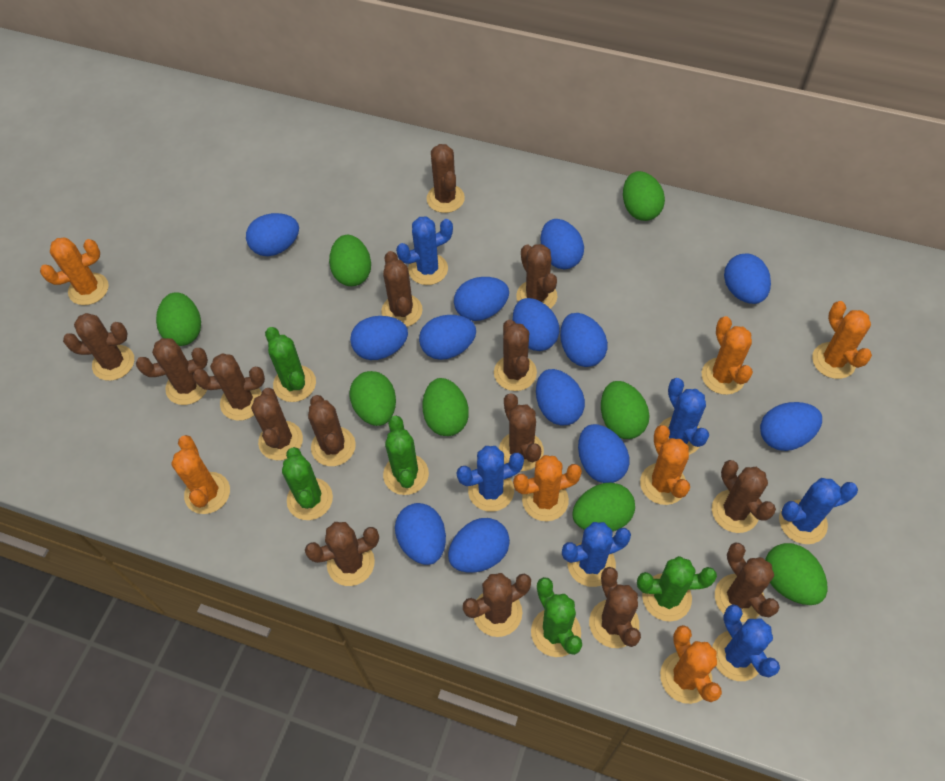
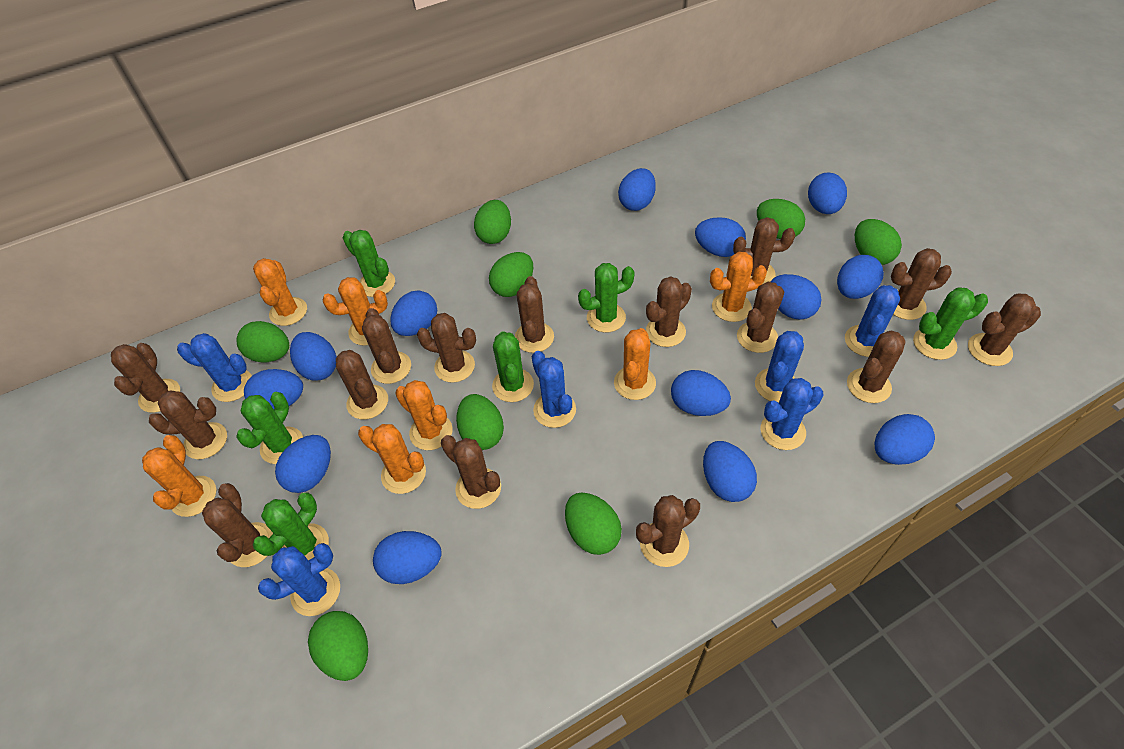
green cactus: 5 -> 6

